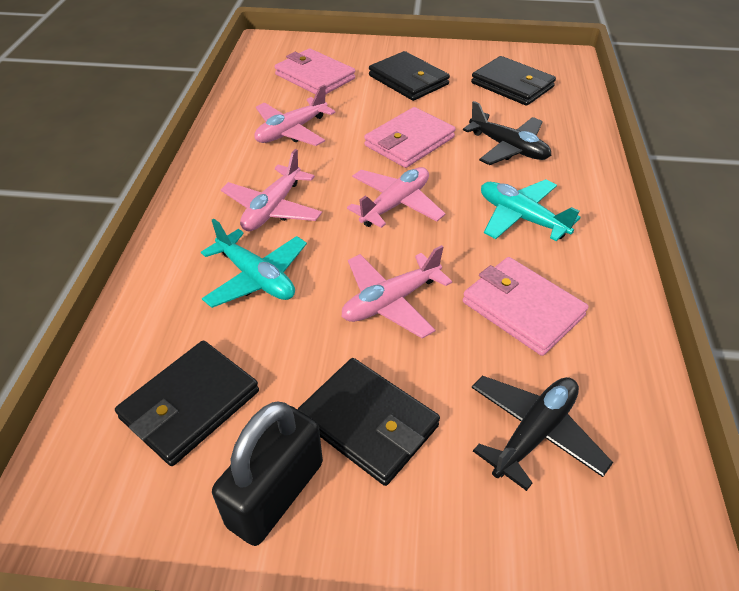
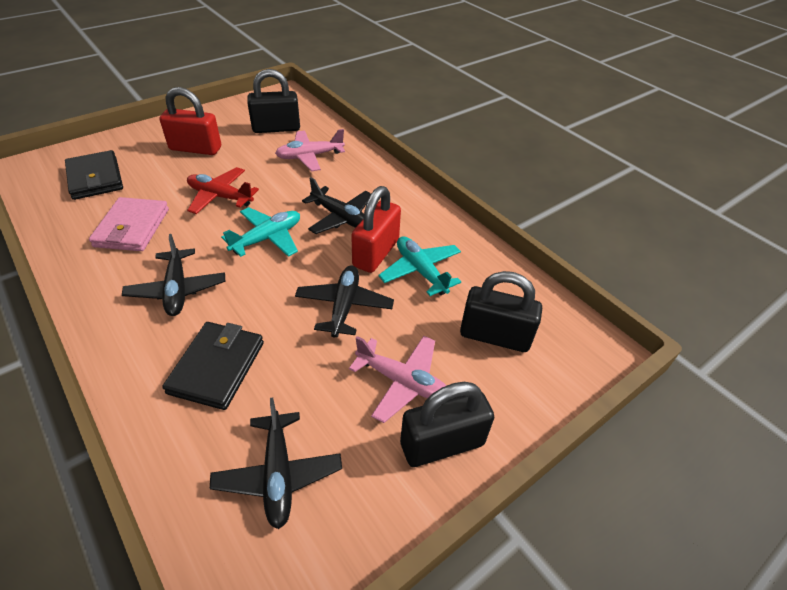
black padlock: 1 -> 3
black plane: 2 -> 4
black wallet: 4 -> 2
pink plane: 4 -> 2
pink wallet: 3 -> 1
red padlock: 0 -> 2
red plane: 0 -> 1

